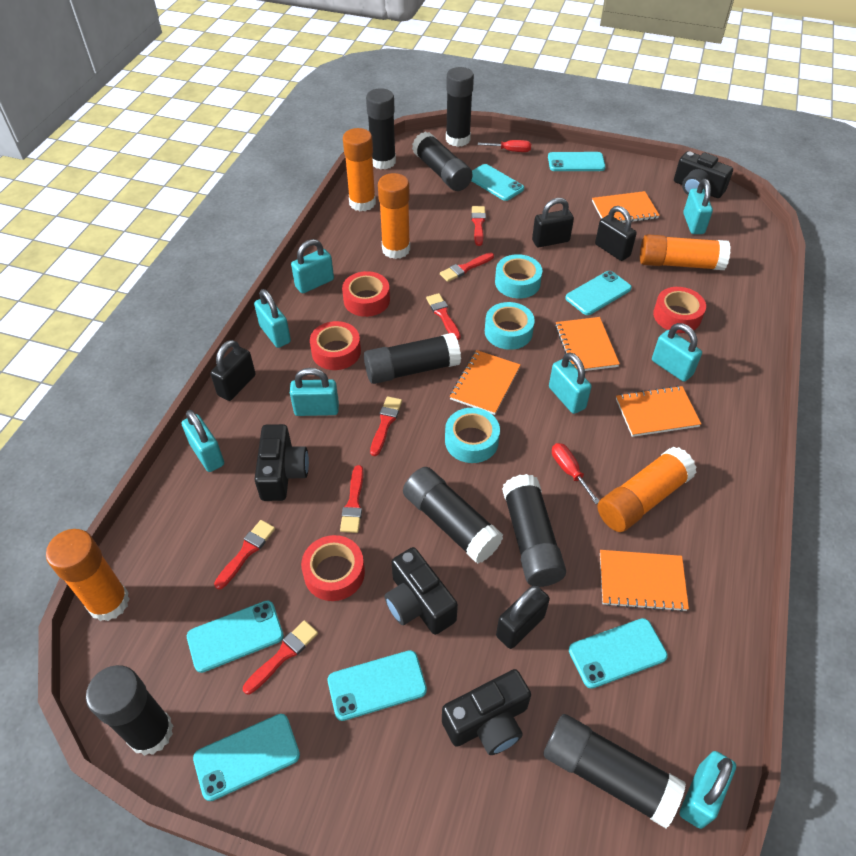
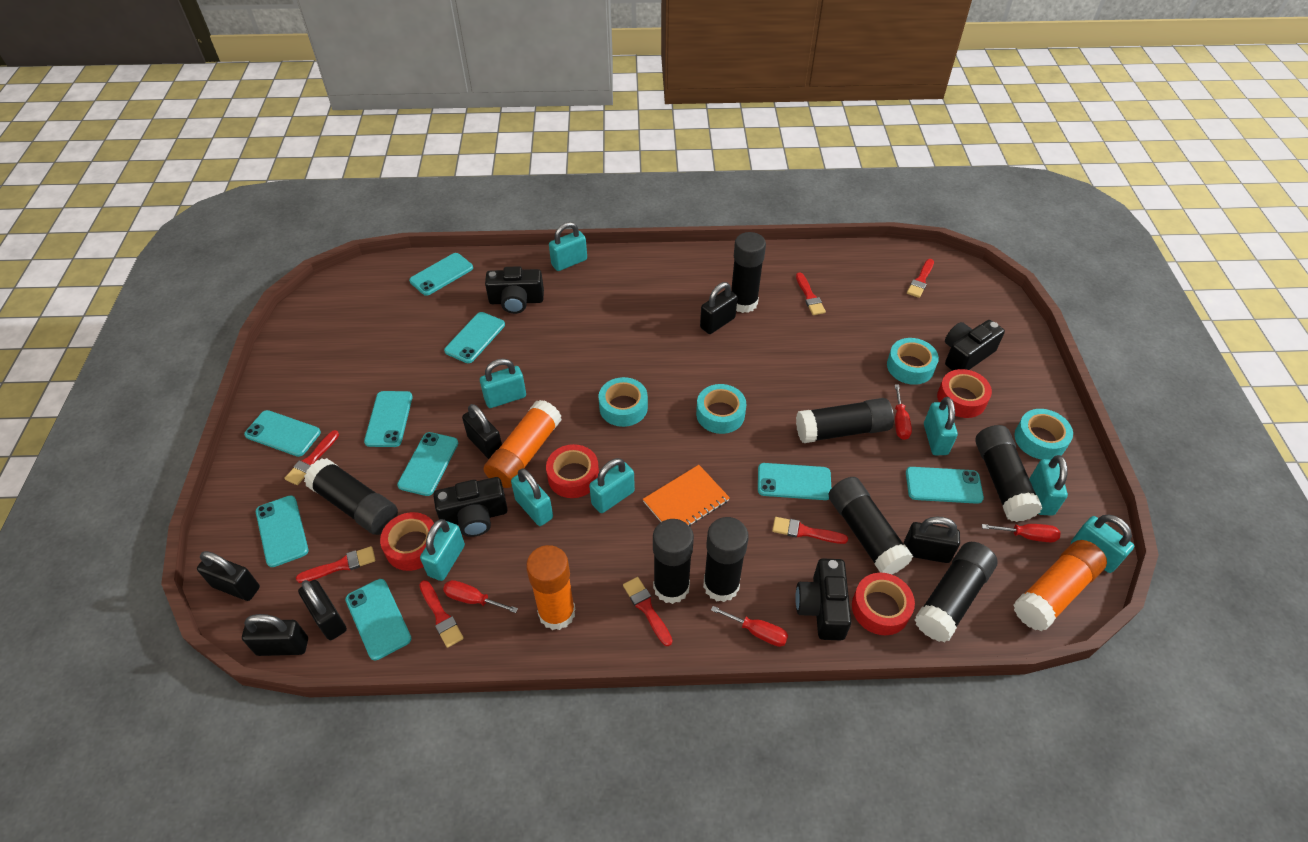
black padlock: 4 -> 6
orange glue stick: 5 -> 3
orange notebook: 5 -> 1
red screwdriver: 2 -> 4
turquoise phone: 7 -> 9
turquoise tape: 3 -> 4

